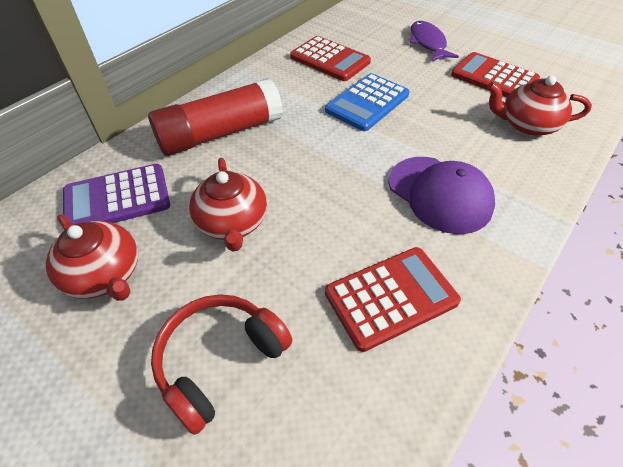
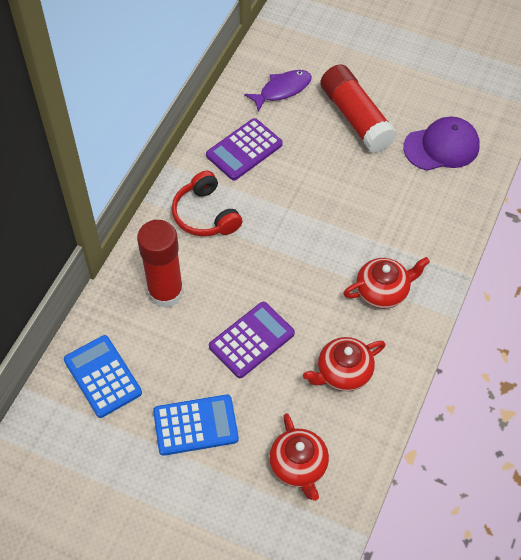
blue calculator: 1 -> 2
purple calculator: 1 -> 2
red calculator: 3 -> 0
red glue stick: 1 -> 2

